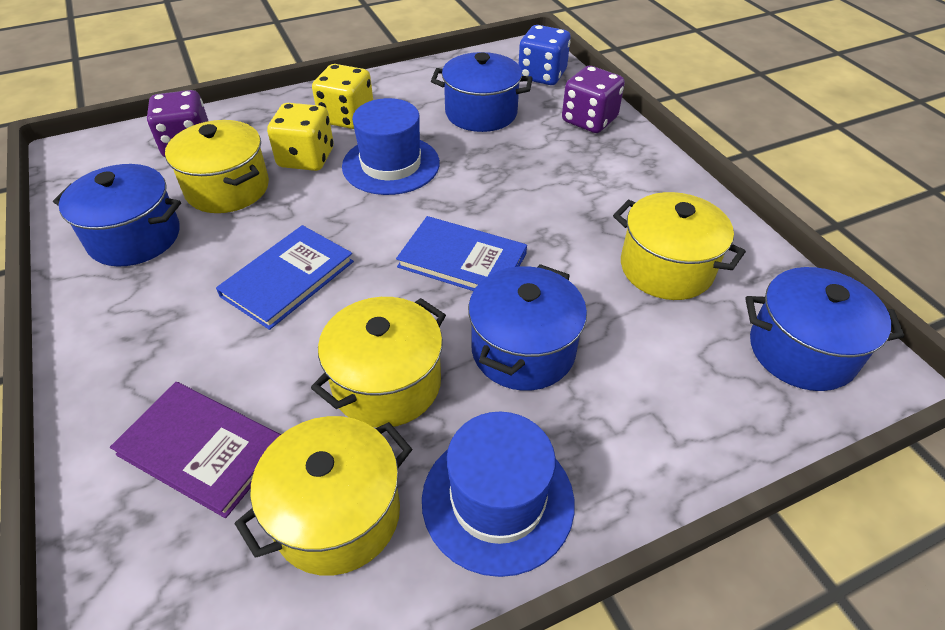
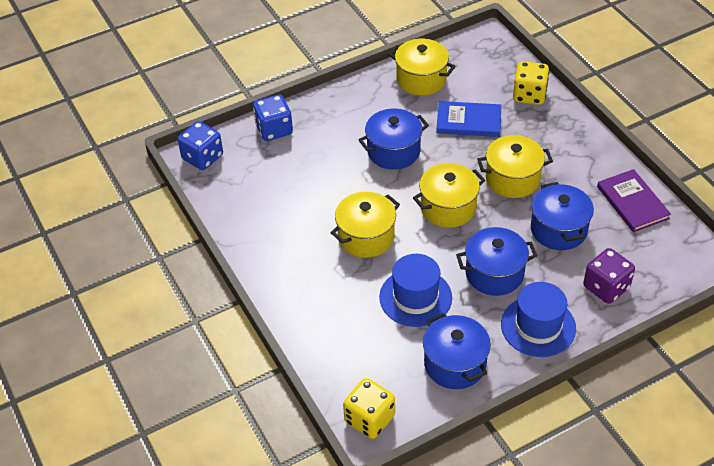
blue book: 2 -> 1
blue dice: 1 -> 2
purple dice: 2 -> 1

